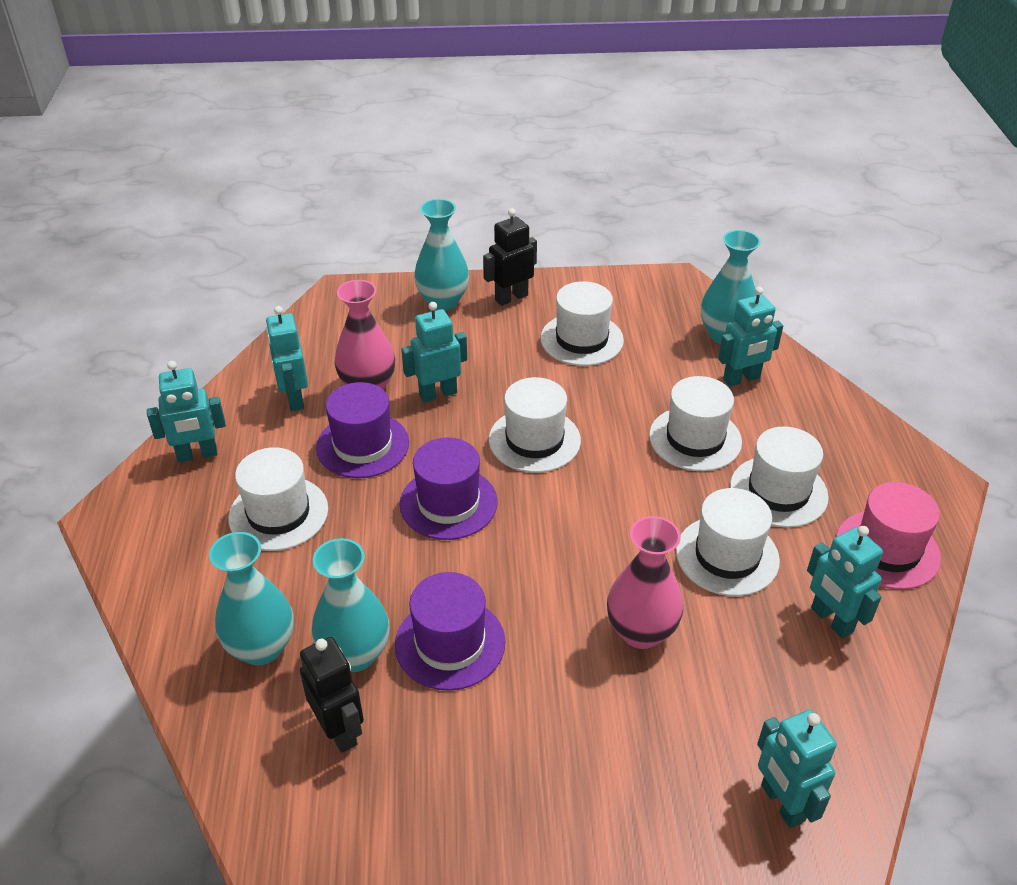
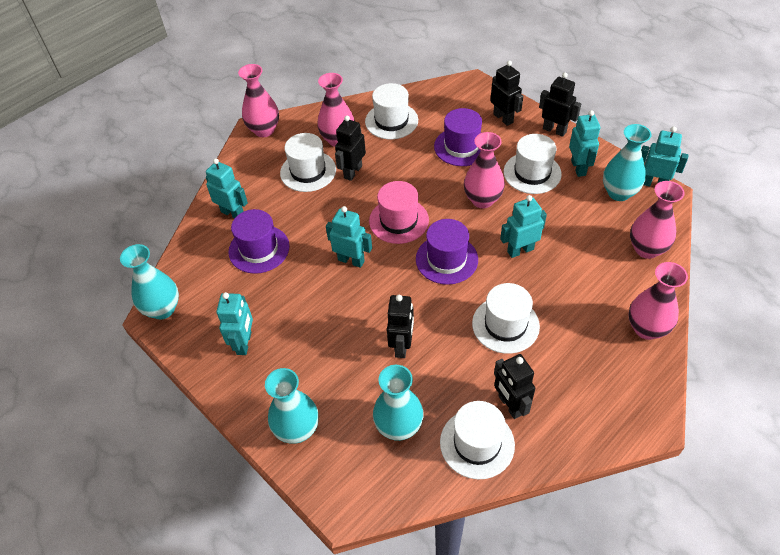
black robot: 2 -> 5
pink vase: 2 -> 5
white hat: 6 -> 5

